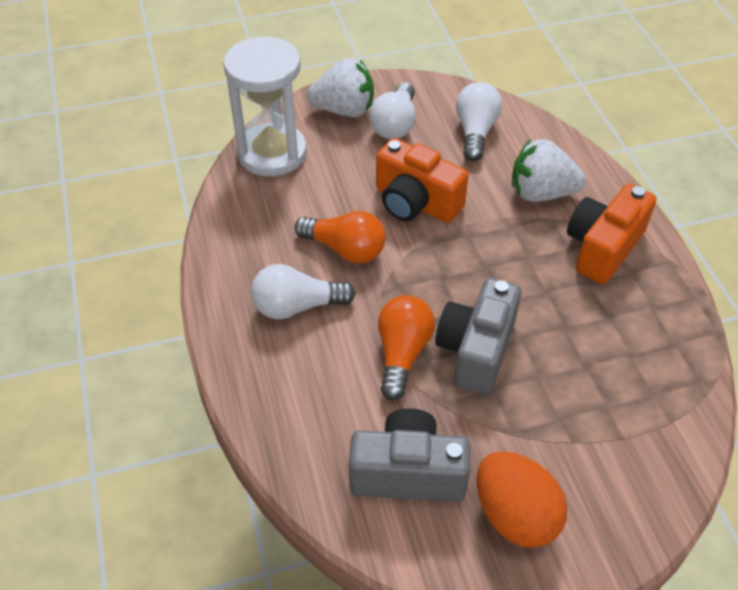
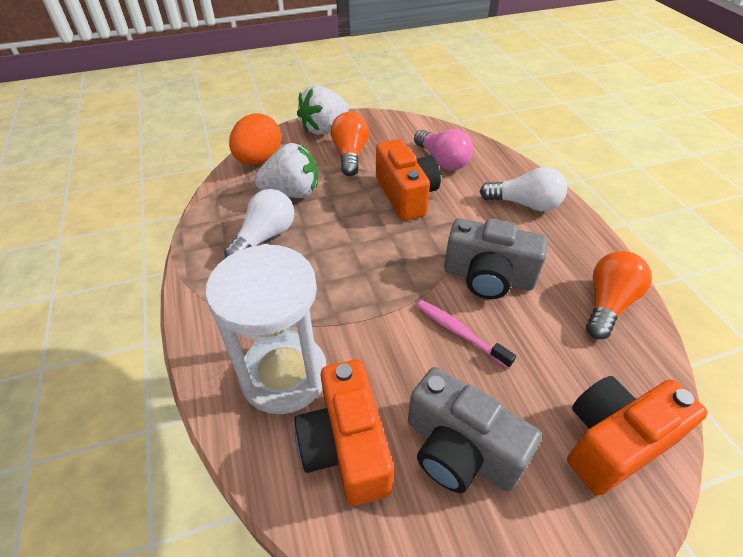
orange camera: 2 -> 3
pink light bulb: 0 -> 1
pink toothbrush: 0 -> 1
white light bulb: 3 -> 2

